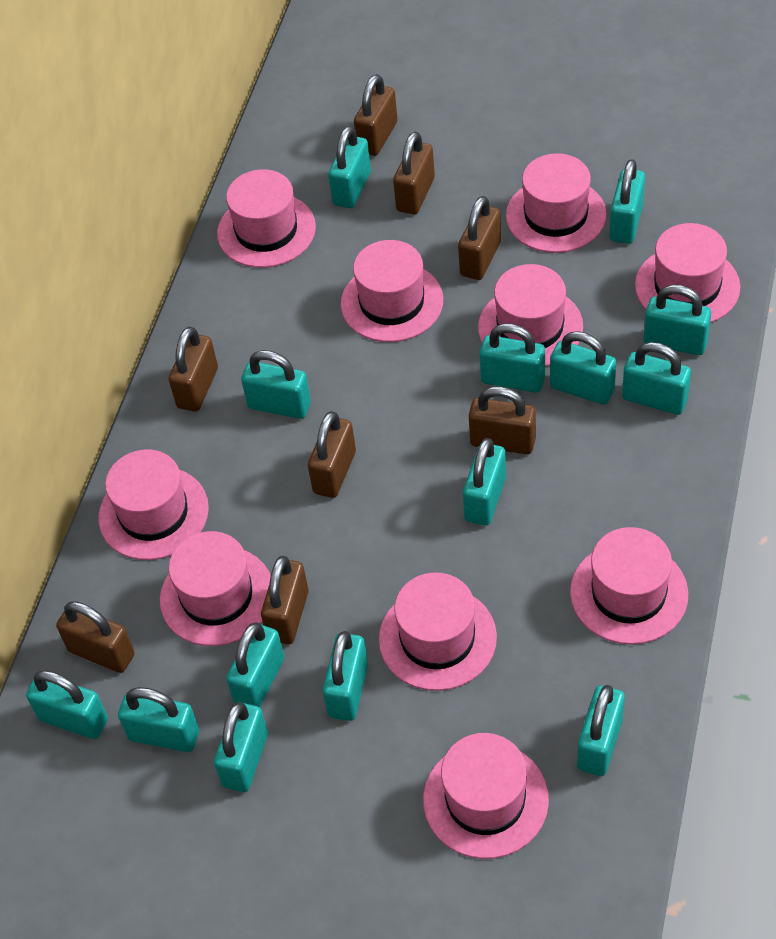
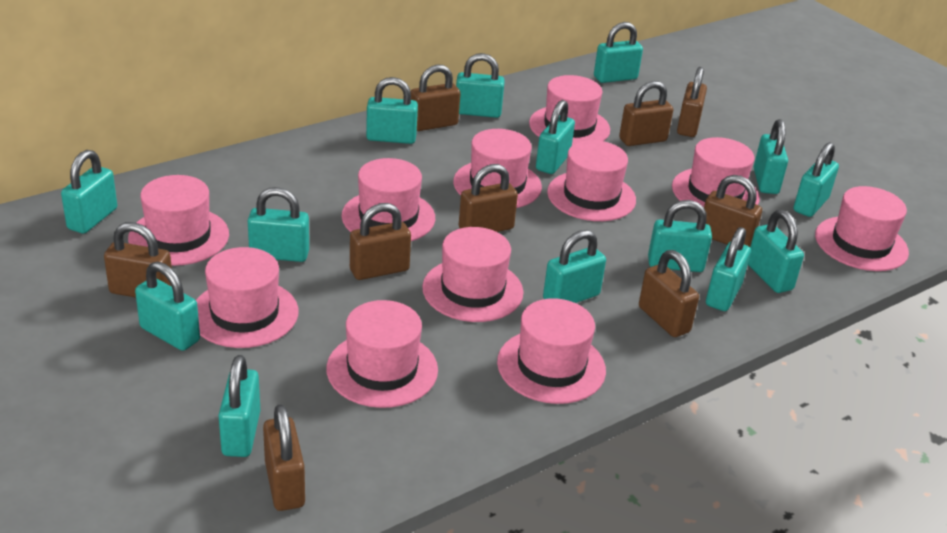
brown padlock: 8 -> 9
pink hat: 10 -> 11

